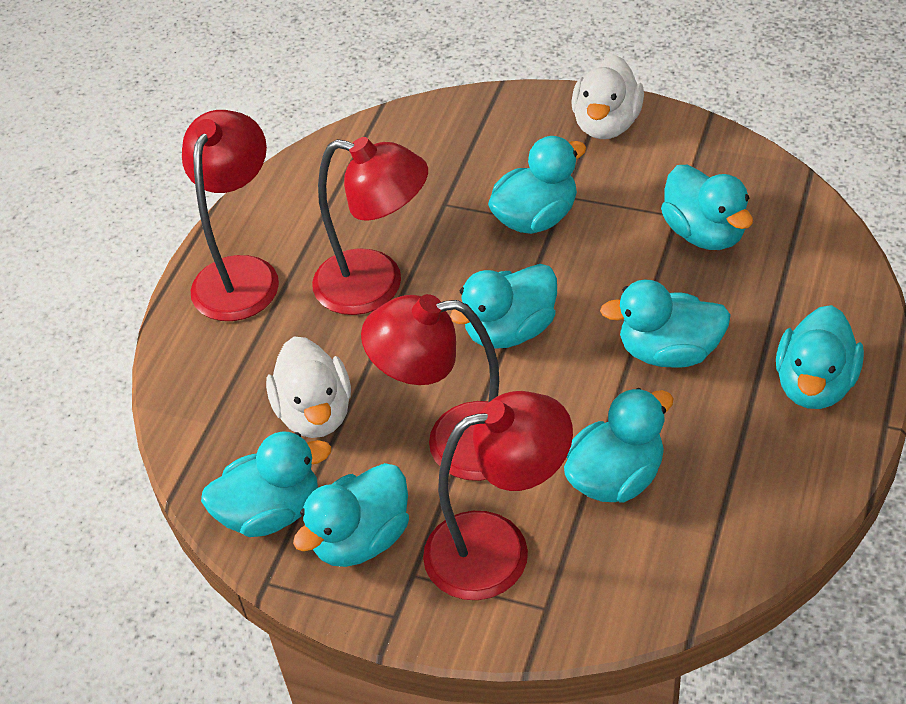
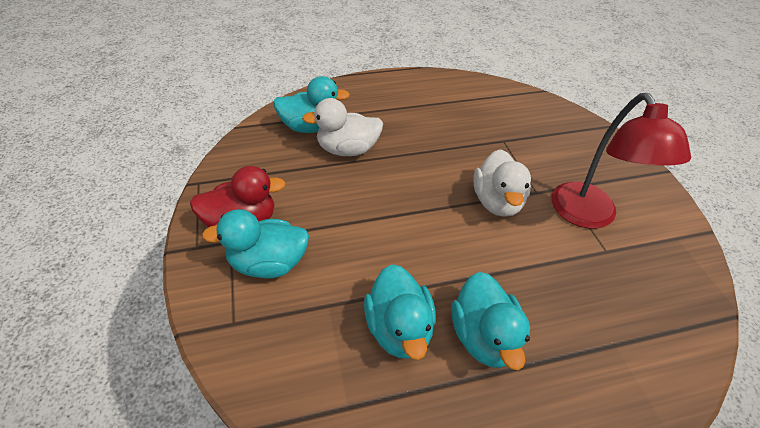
red duck: 0 -> 1
red lamp: 4 -> 1
turquoise duck: 8 -> 4

